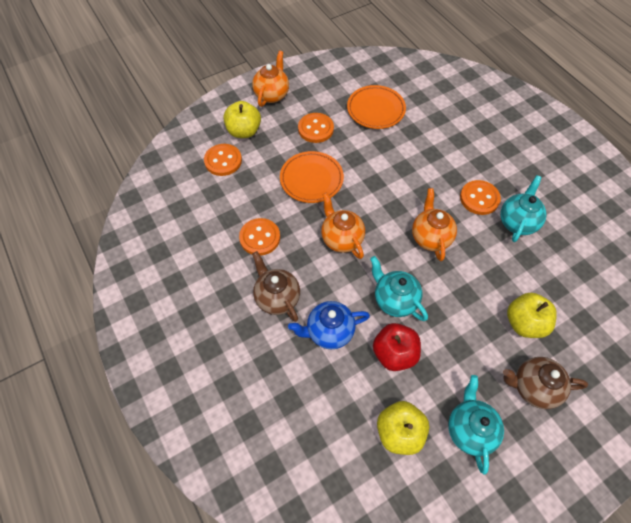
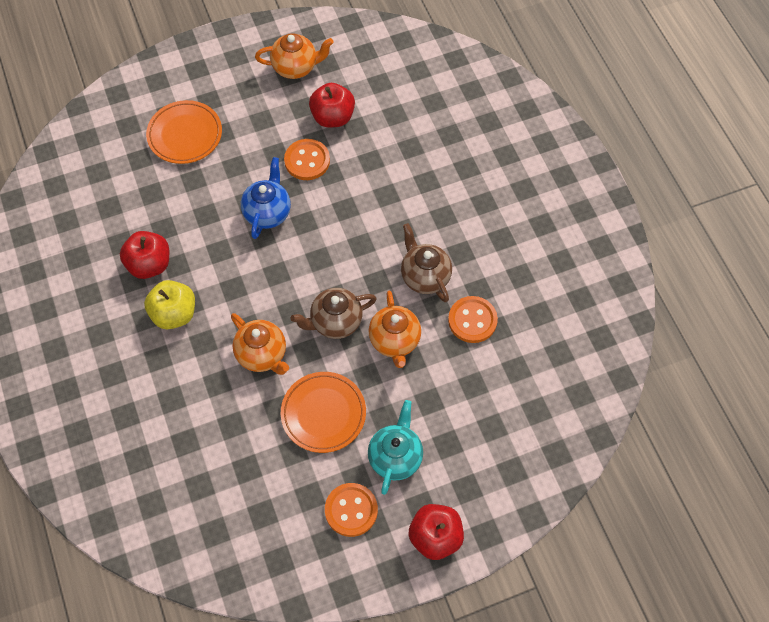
orange button: 4 -> 3
red apple: 1 -> 3
turquoise teapot: 3 -> 1
yellow apple: 3 -> 1

